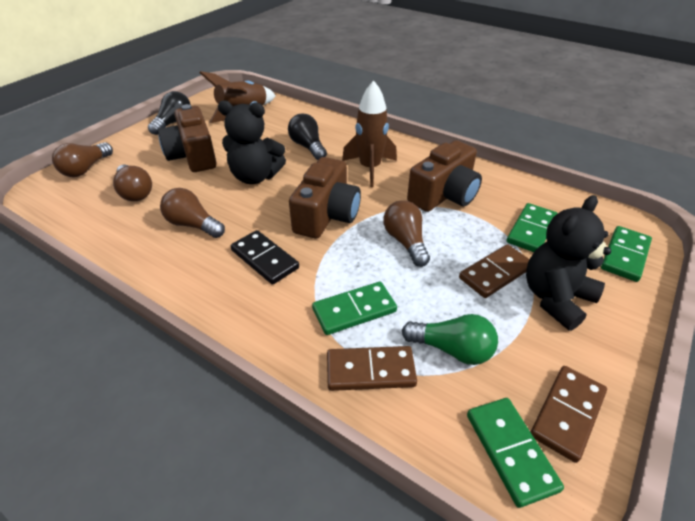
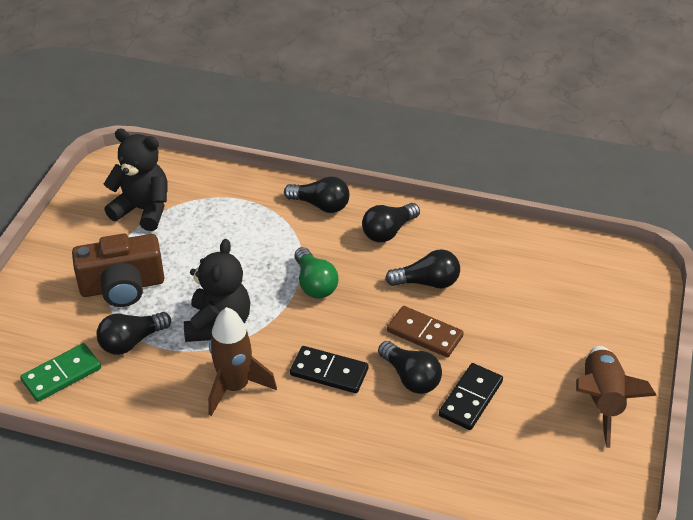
black domino: 1 -> 2
black light bulb: 2 -> 5
brown camera: 3 -> 1
brown domino: 3 -> 1
brown light bulb: 4 -> 0
green domino: 4 -> 1

